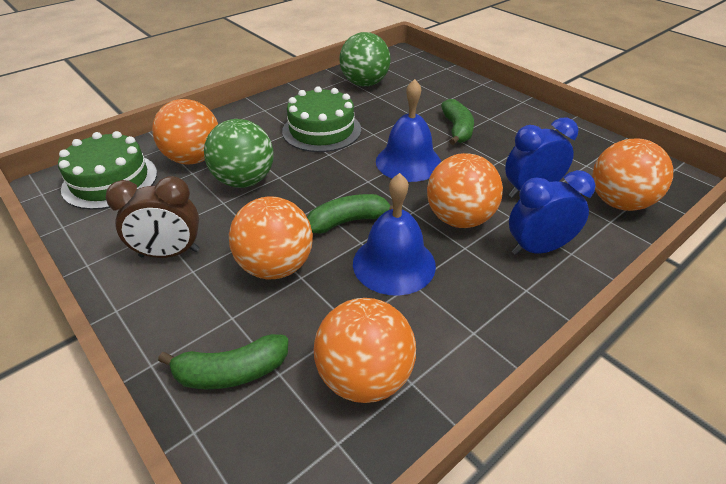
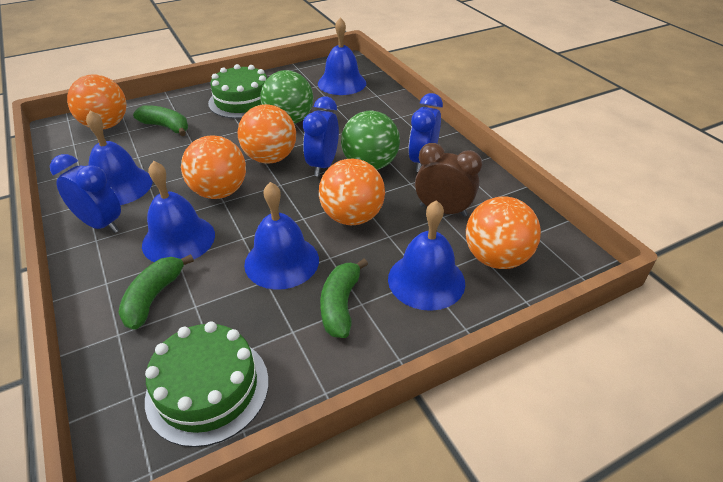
blue bell: 2 -> 5
blue clock: 2 -> 3

